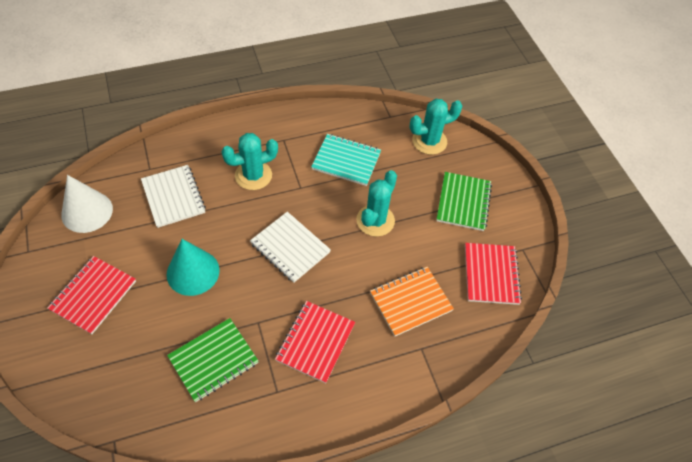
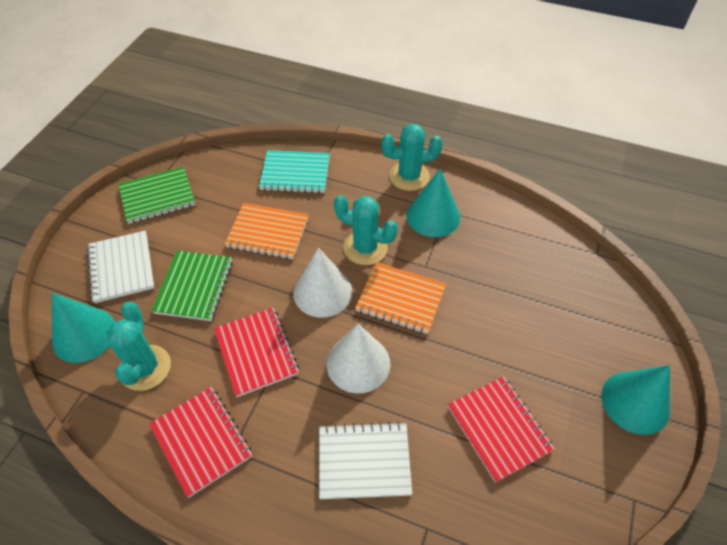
orange notebook: 1 -> 2
turquoise cone: 1 -> 3
white cone: 1 -> 2

